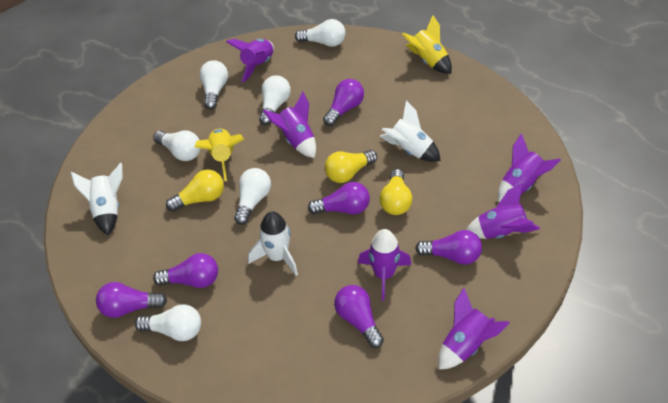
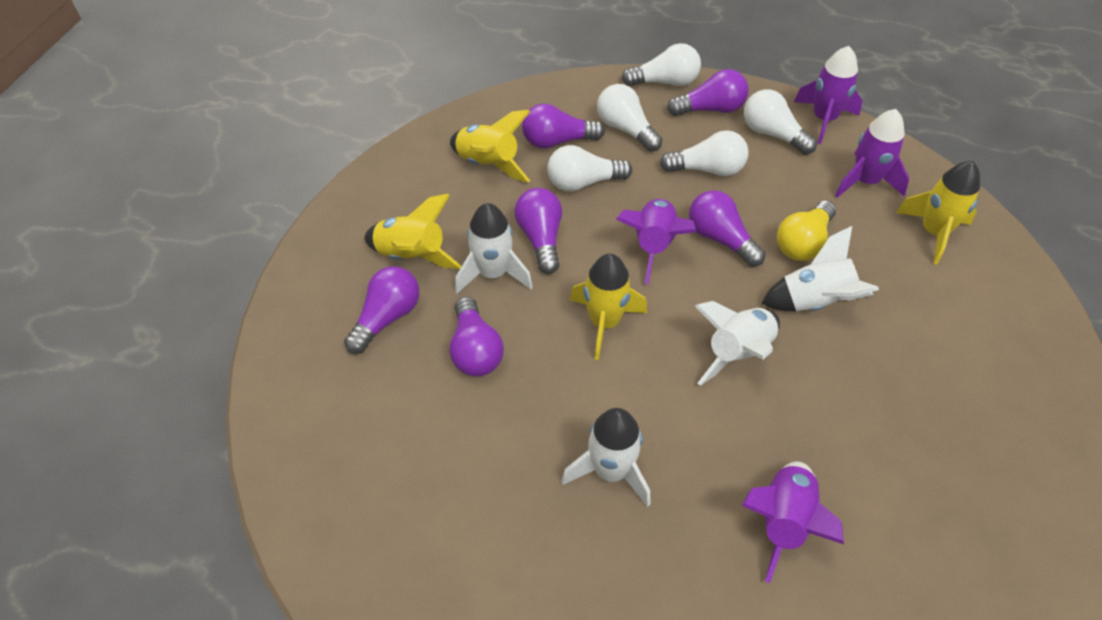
purple rocket: 6 -> 4
white light bulb: 6 -> 5
white rocket: 3 -> 4
yellow light bulb: 3 -> 1
yellow rocket: 2 -> 4

